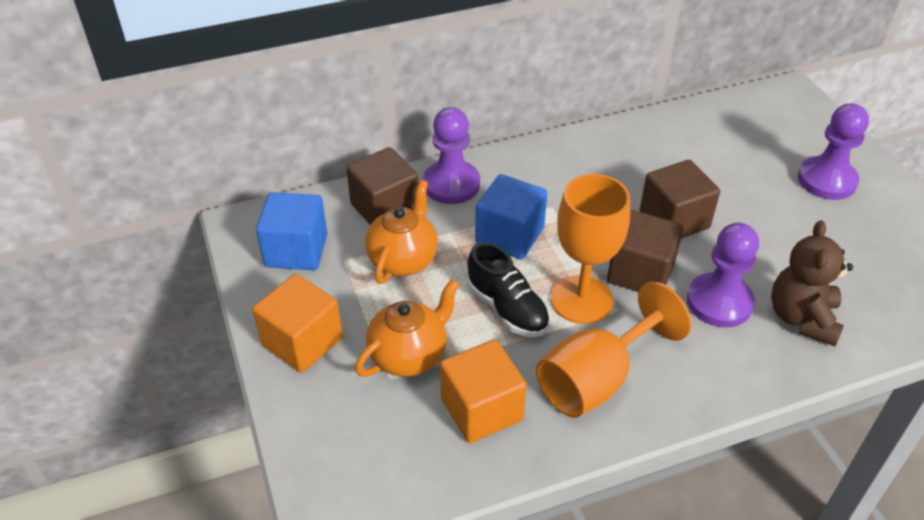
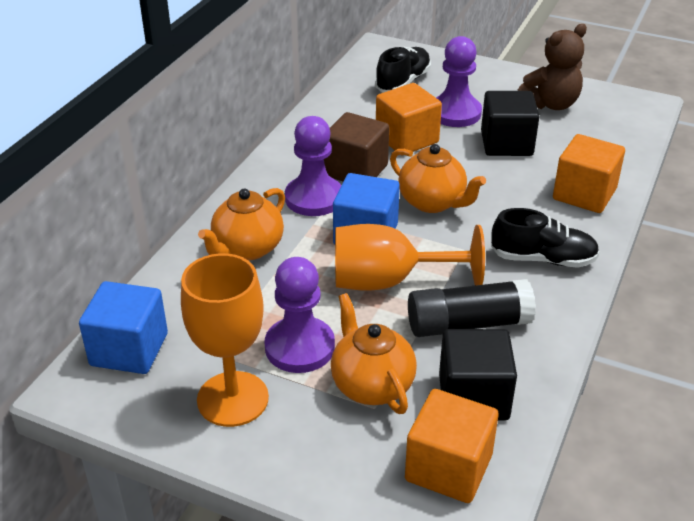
black cube: 0 -> 2
black glue stick: 0 -> 1
black shoe: 1 -> 2
brown cube: 3 -> 1
orange cube: 2 -> 3
orange teapot: 2 -> 3

